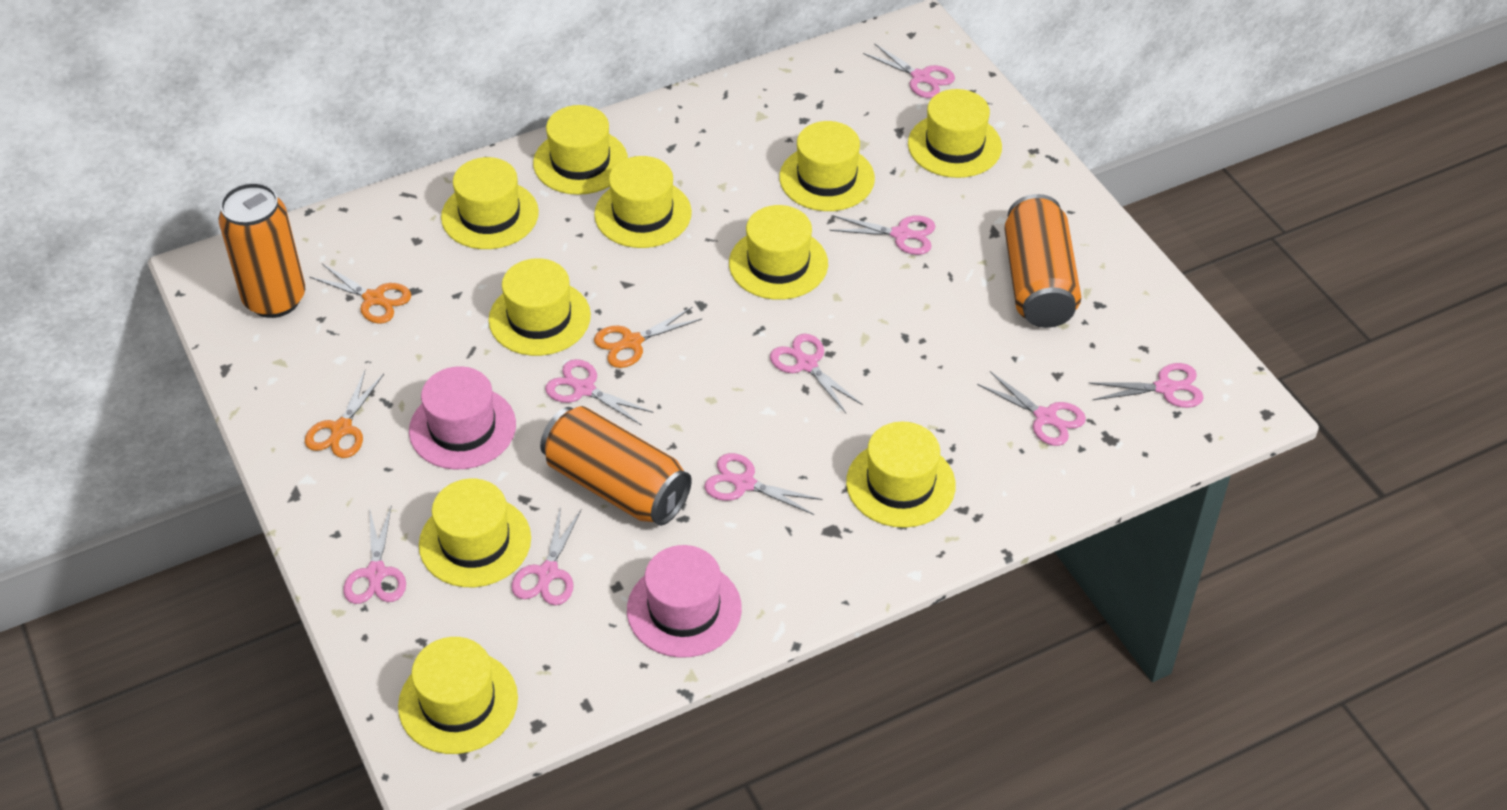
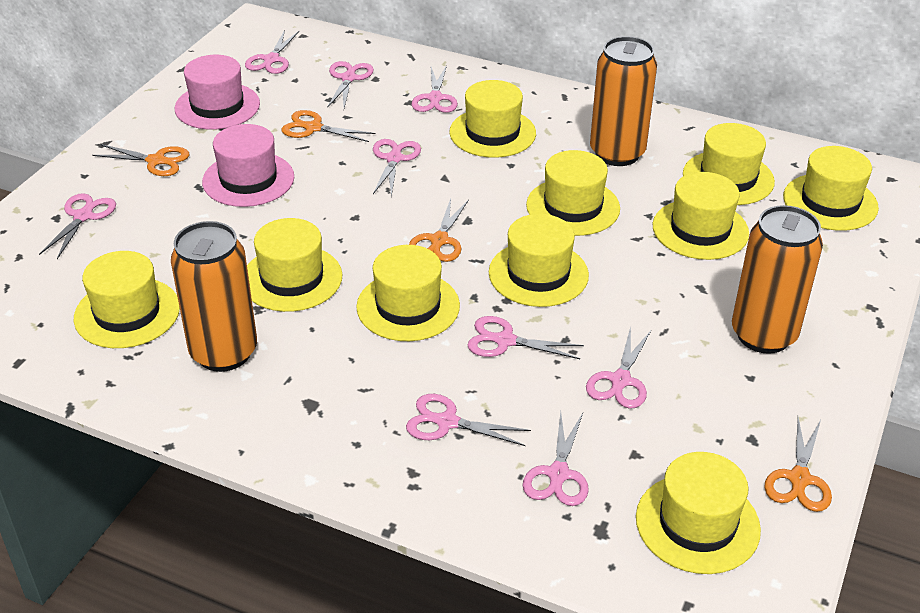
orange scissors: 3 -> 4

